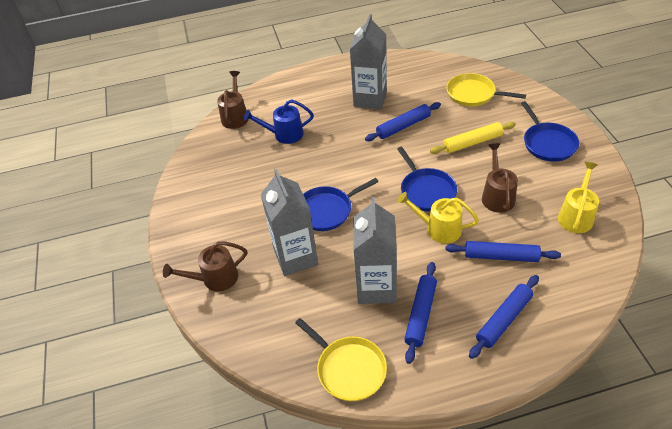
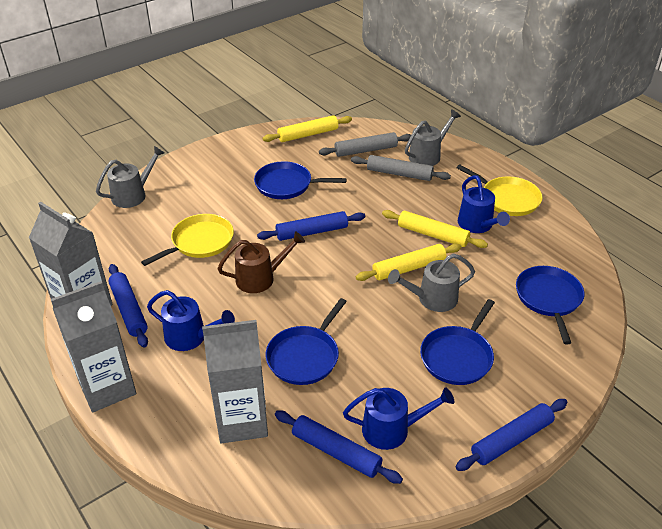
blue pan: 3 -> 4
blue watering can: 1 -> 3
brown watering can: 3 -> 1
grey rolling pin: 0 -> 2
grey watering can: 0 -> 3
yellow rolling pin: 1 -> 3
yellow watering can: 2 -> 0

